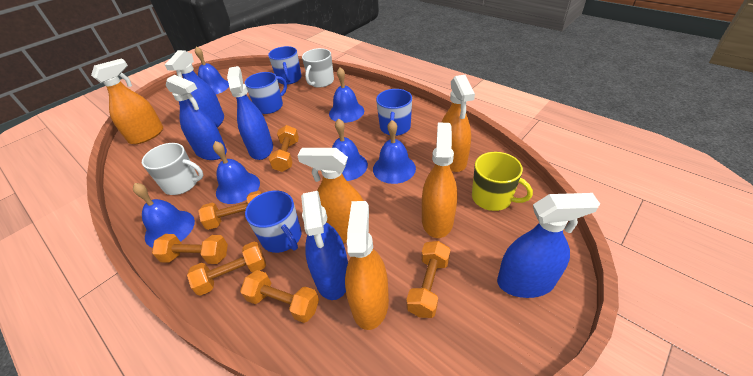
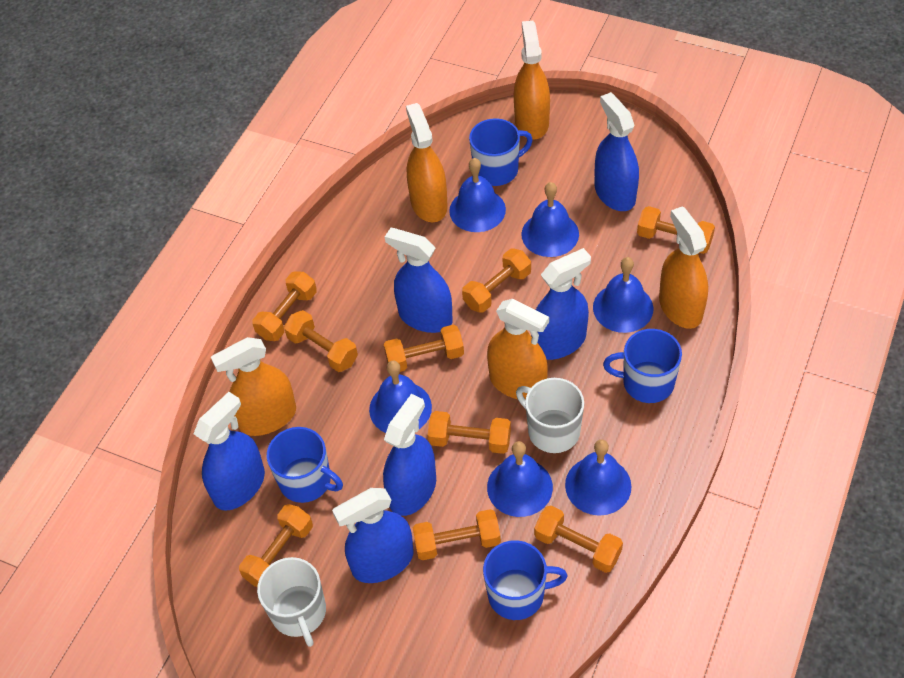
blue spray bottle: 5 -> 6
orange dumbbell: 6 -> 9
yellow mug: 1 -> 0

